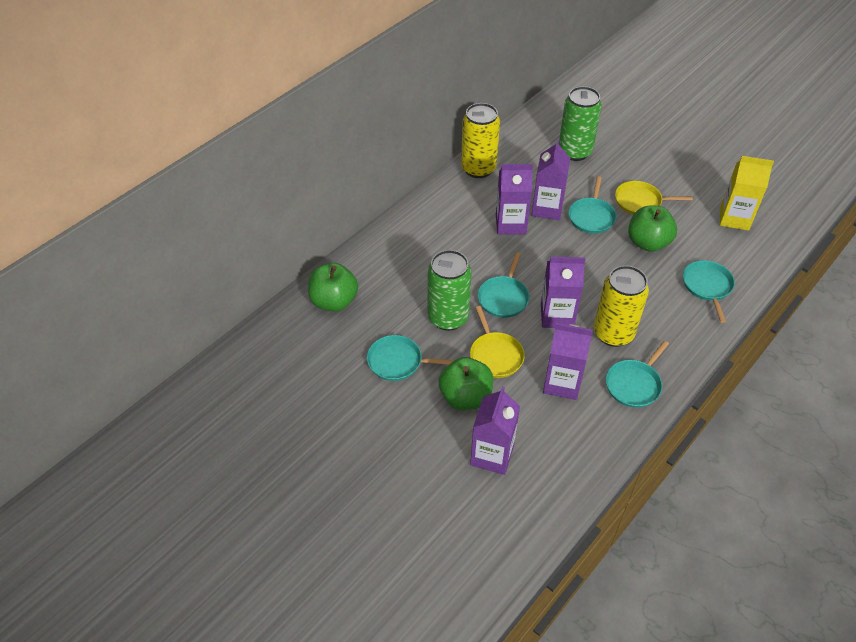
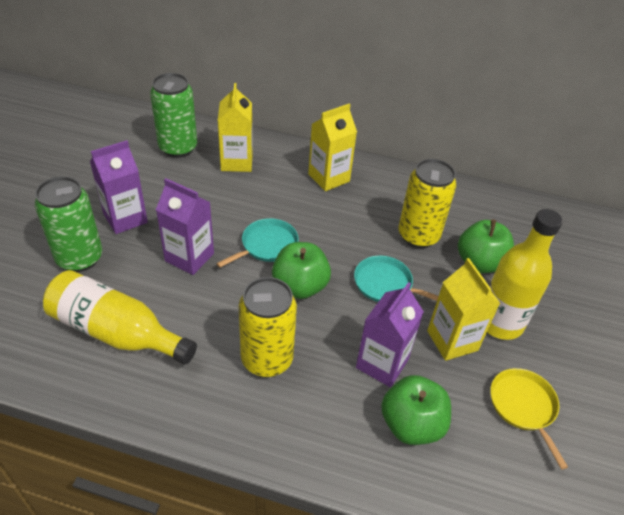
purple carton: 5 -> 3
turquoise pan: 5 -> 2
yellow bottle: 0 -> 2
yellow carton: 1 -> 3
yellow pan: 2 -> 1

